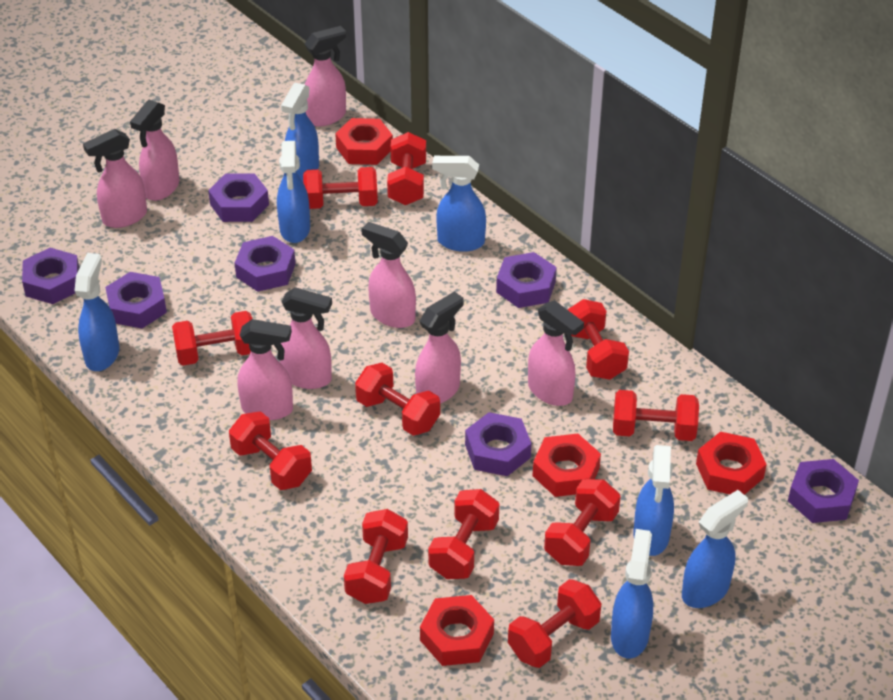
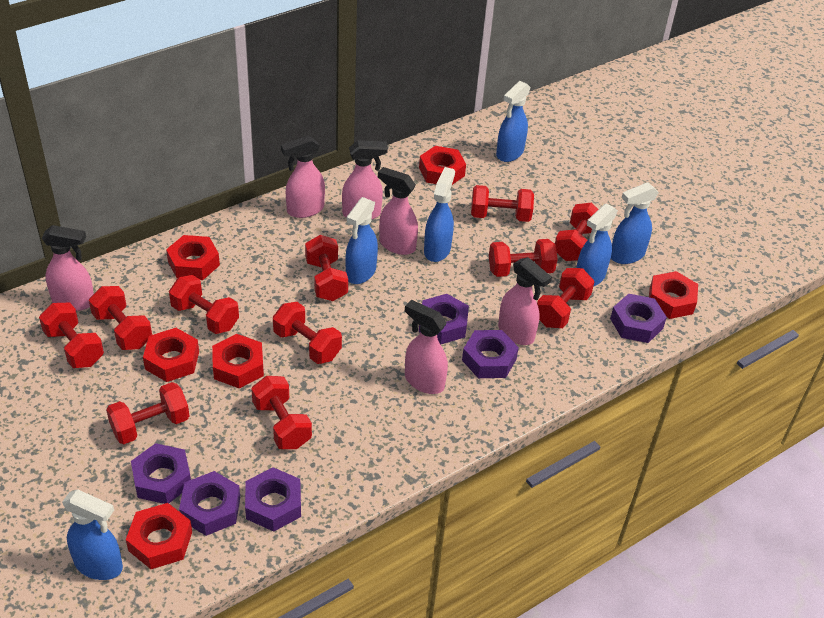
blue spray bottle: 7 -> 6
pink spray bottle: 8 -> 6
purple nut: 7 -> 6
red nut: 4 -> 6

